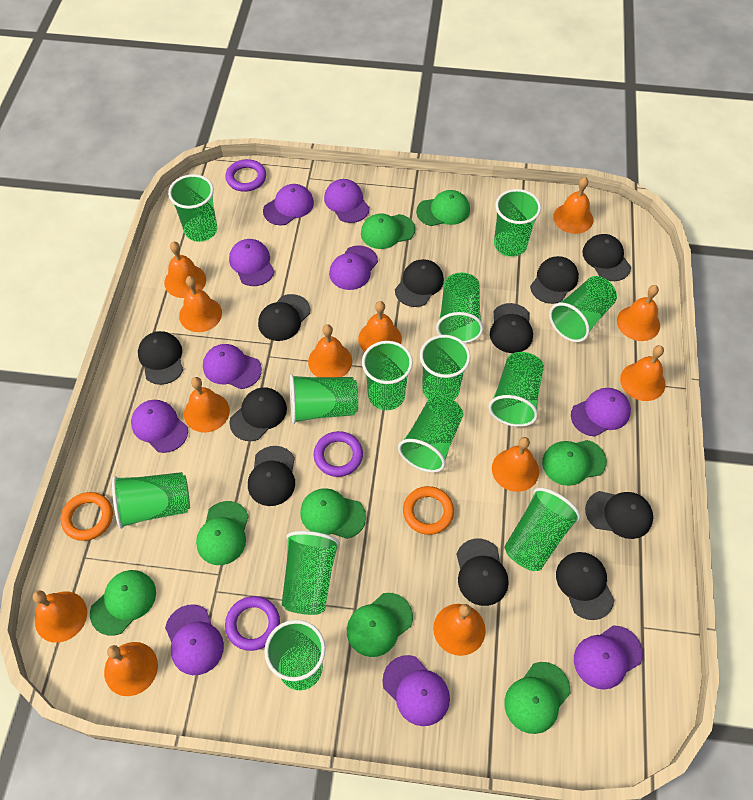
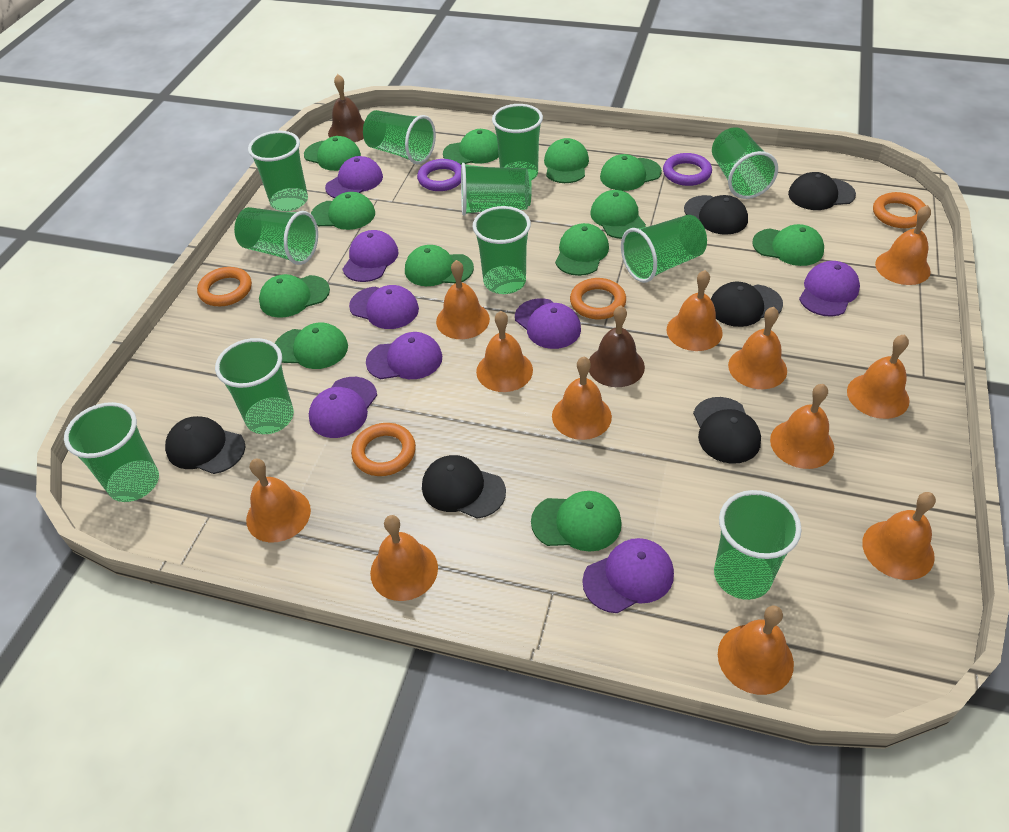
black cap: 11 -> 6
brown bell: 0 -> 2
green cap: 8 -> 12
green cup: 13 -> 11
orange ring: 2 -> 4
purple cap: 10 -> 8
purple ring: 3 -> 2

